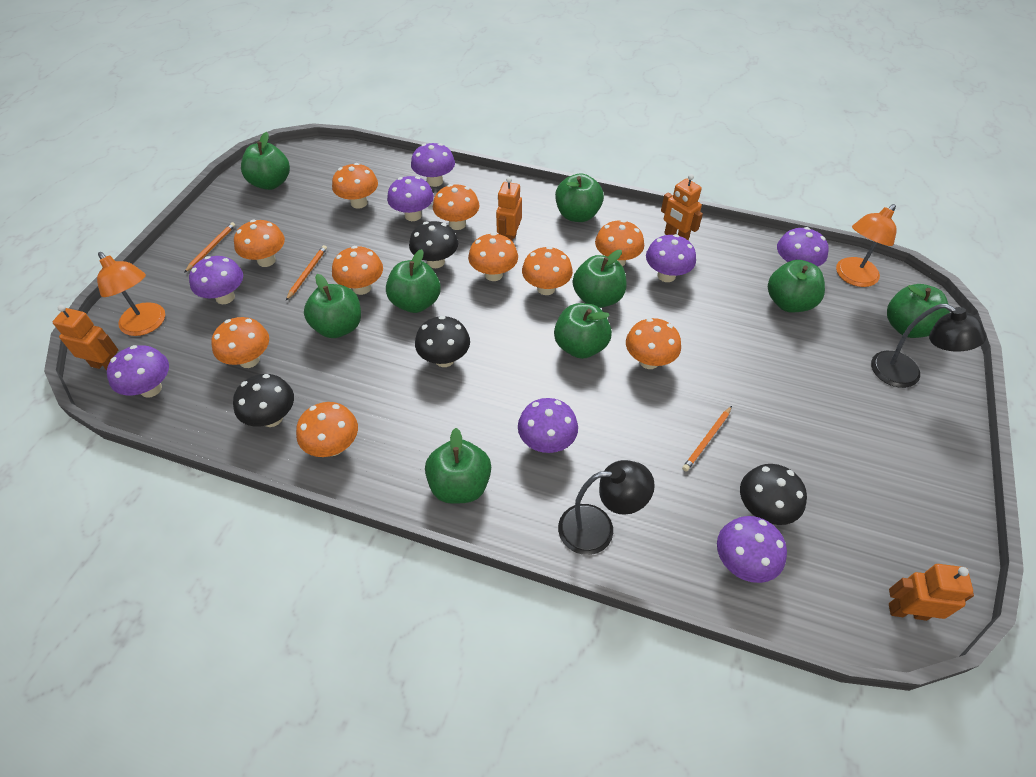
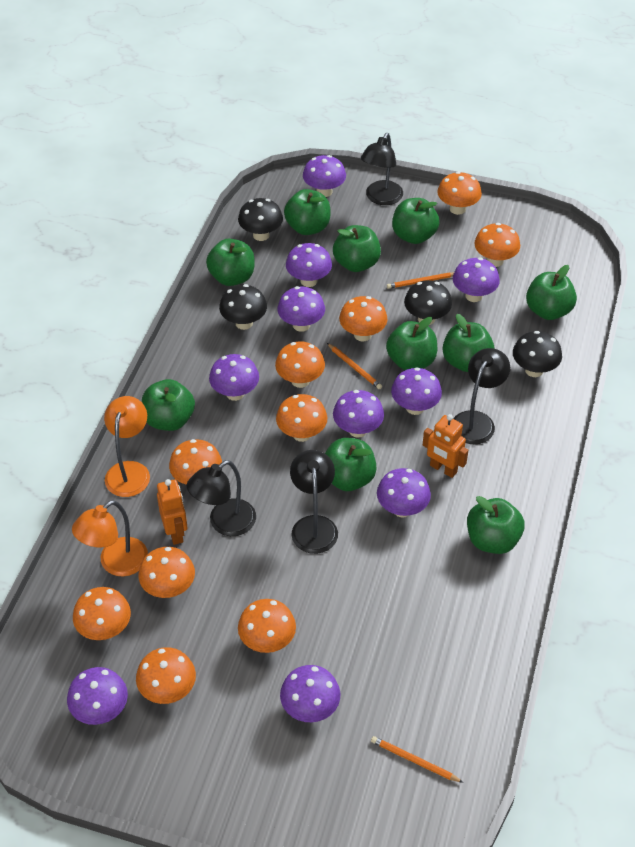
black lamp: 2 -> 4
green apple: 9 -> 10
orange robot: 4 -> 2
purple mushroom: 8 -> 10

